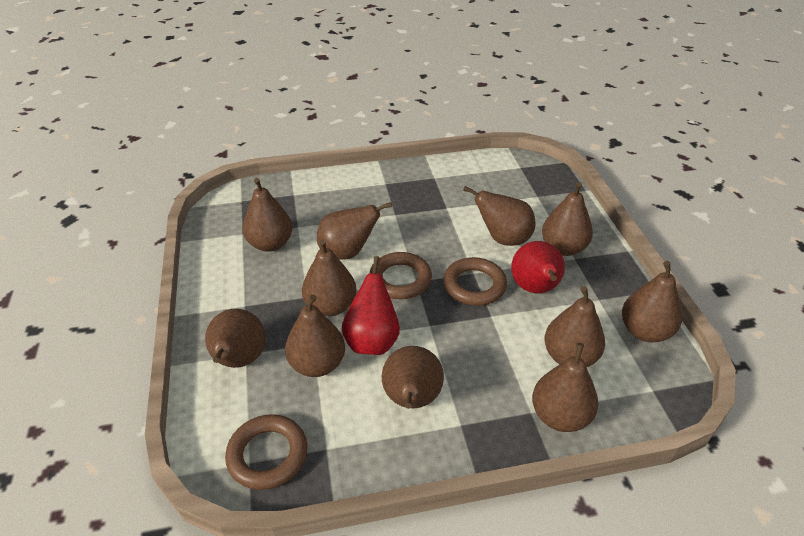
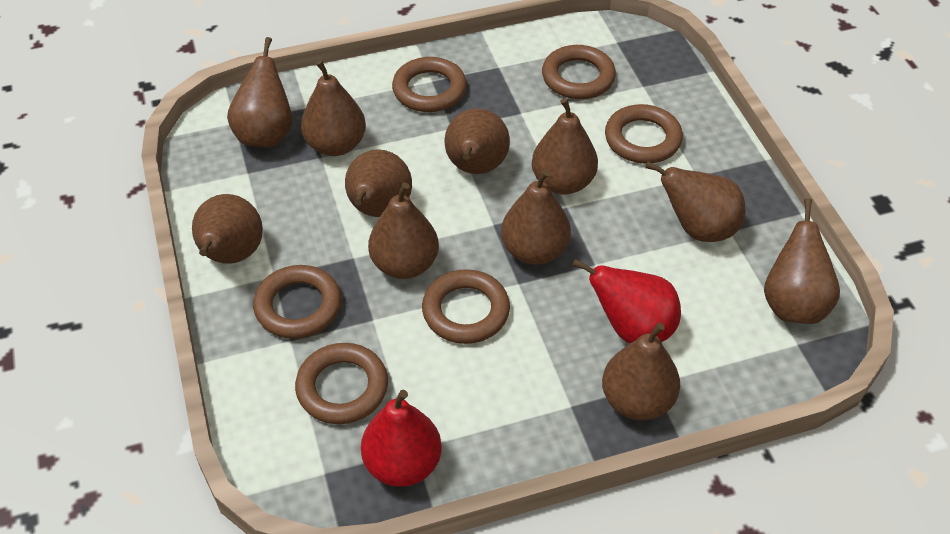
brown ring: 3 -> 6

